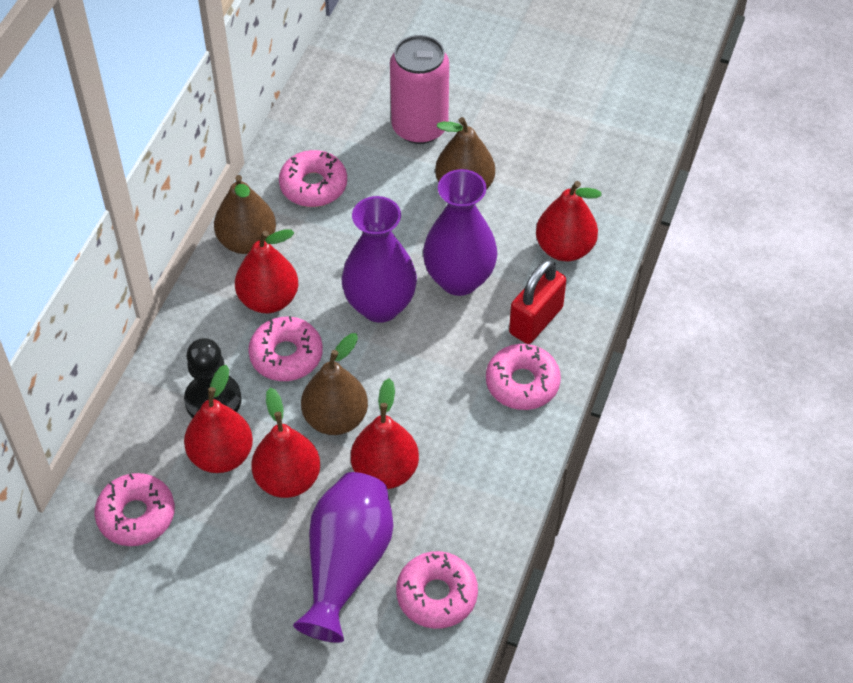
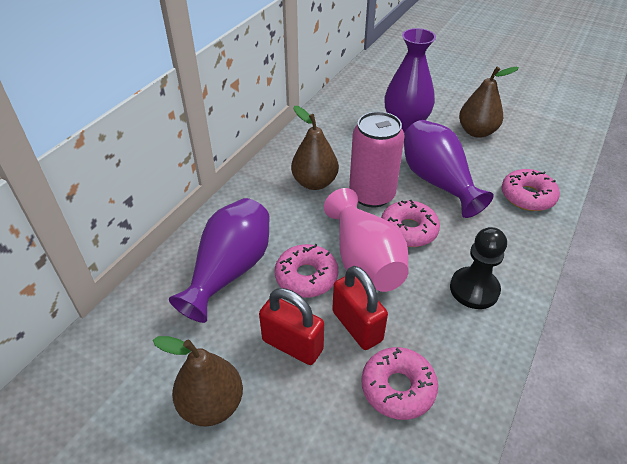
pink donut: 5 -> 4
pink vase: 0 -> 1
red padlock: 1 -> 2
red pear: 5 -> 0

